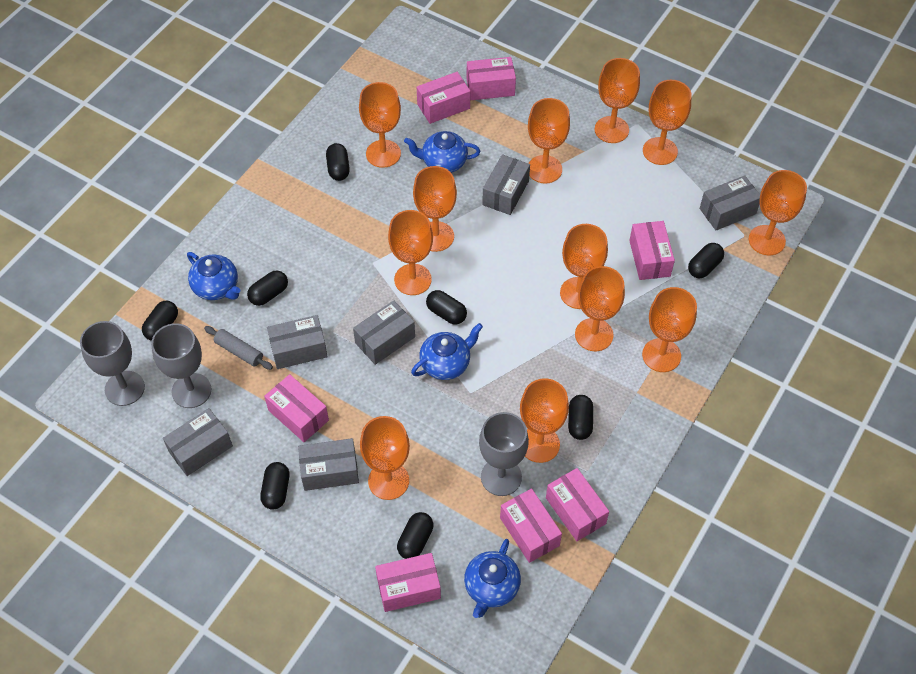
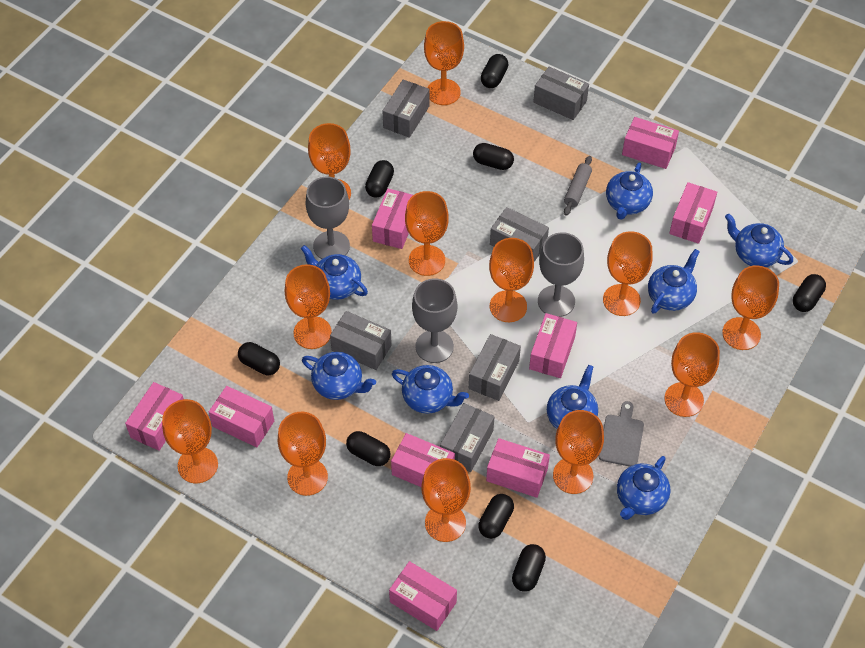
blue teapot: 4 -> 8
grey cutting board: 0 -> 1
pink box: 7 -> 9

